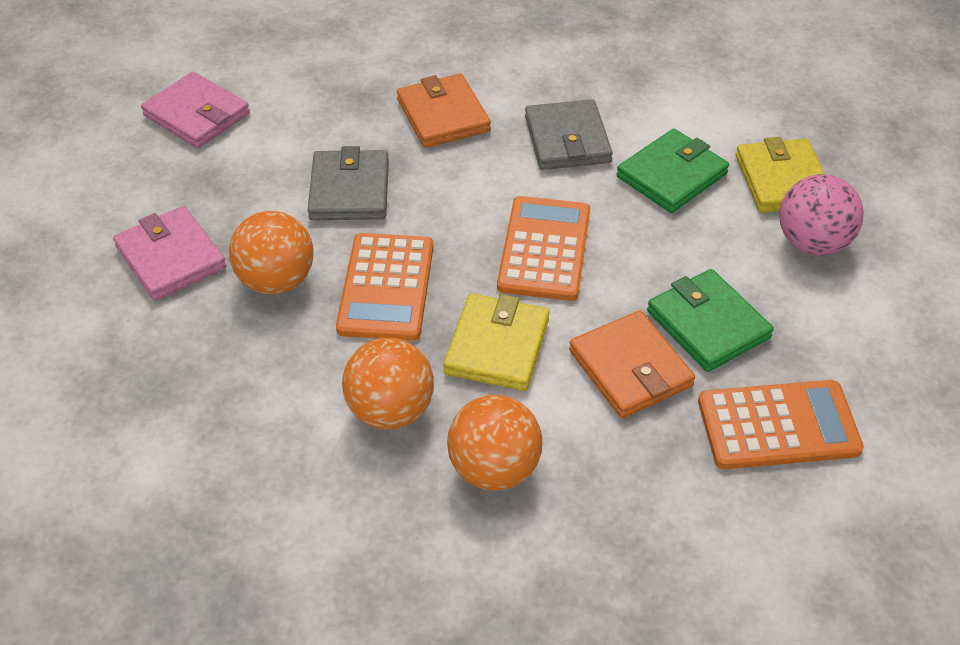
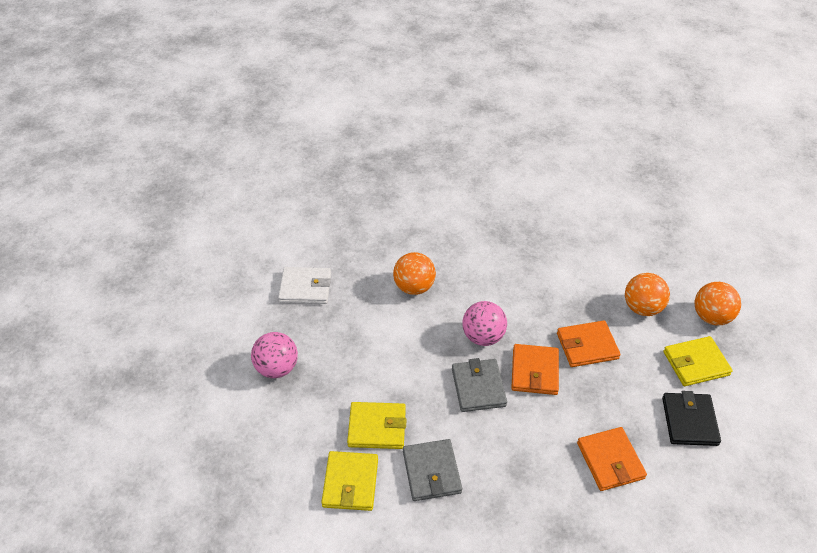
black wallet: 0 -> 1
green wallet: 2 -> 0
orange calculator: 3 -> 0
orange wallet: 2 -> 3
pink ball: 1 -> 2
pink wallet: 2 -> 0
white wallet: 0 -> 1
yellow wallet: 2 -> 3

